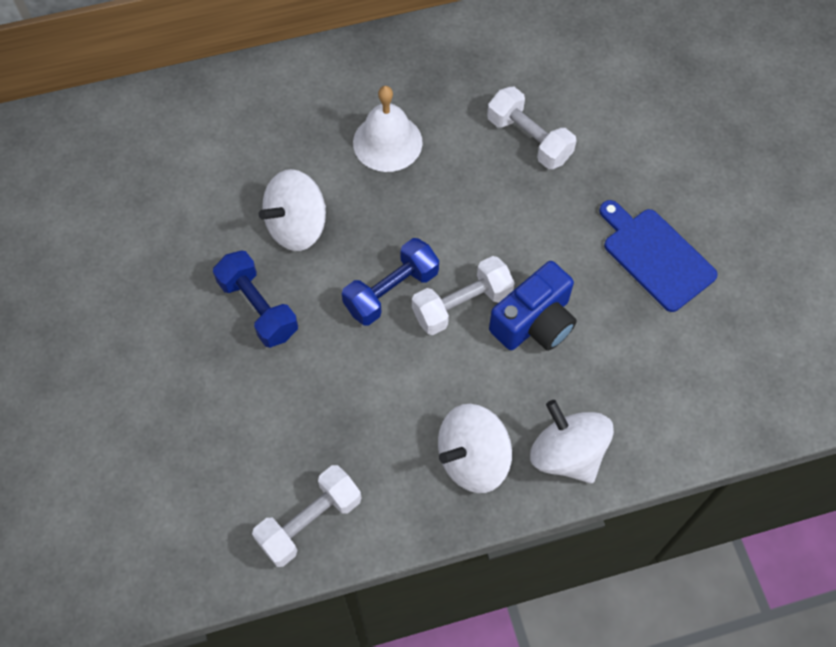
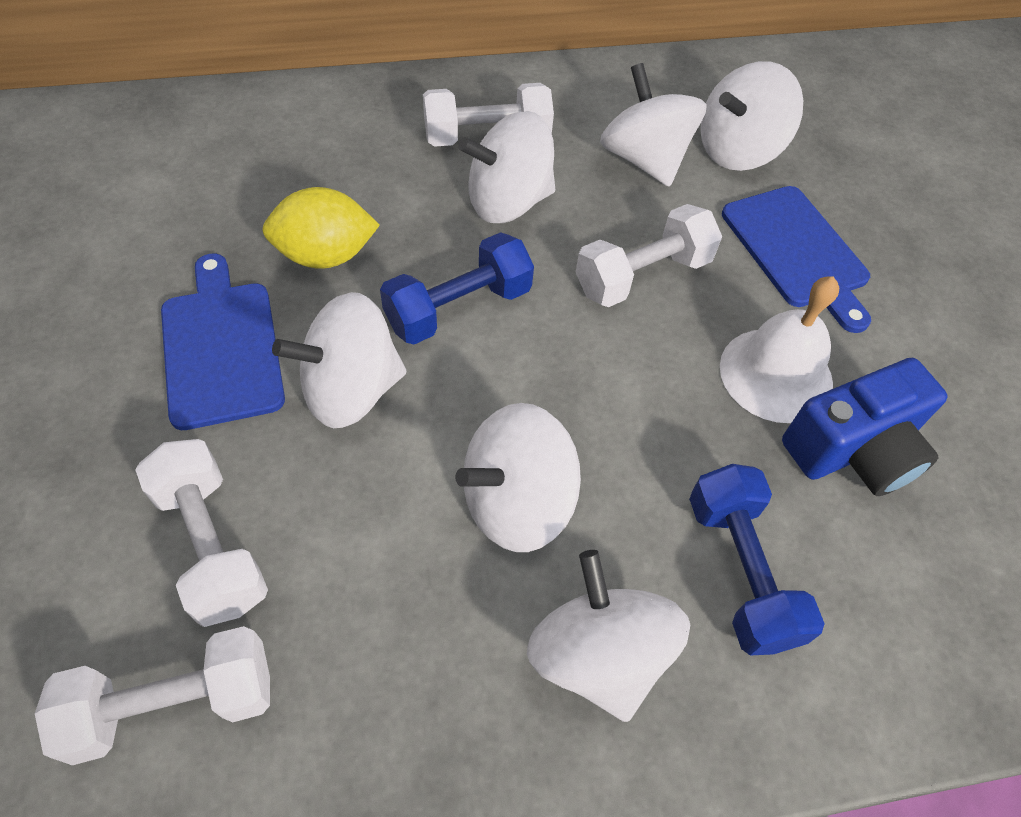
blue cutting board: 1 -> 2
white dumbbell: 3 -> 4
white spinning top: 3 -> 6
yellow lemon: 0 -> 1

